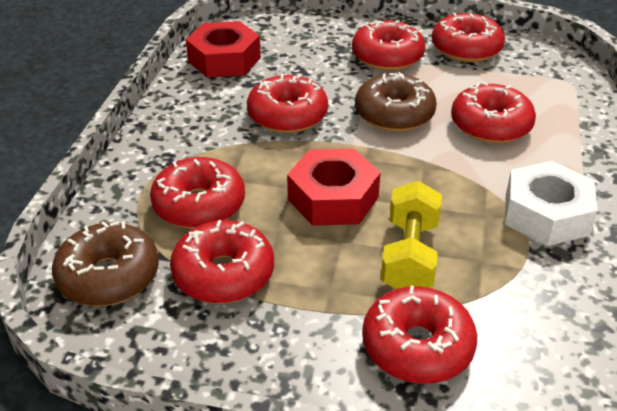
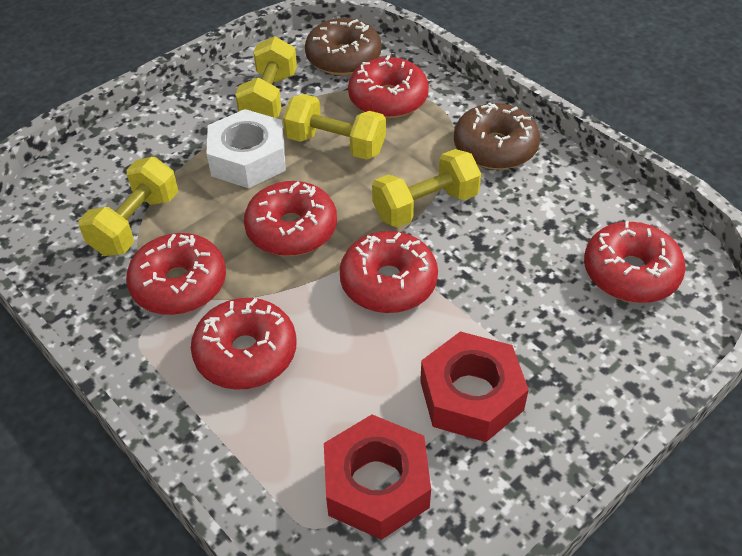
red donut: 7 -> 6
yellow dumbbell: 1 -> 4

